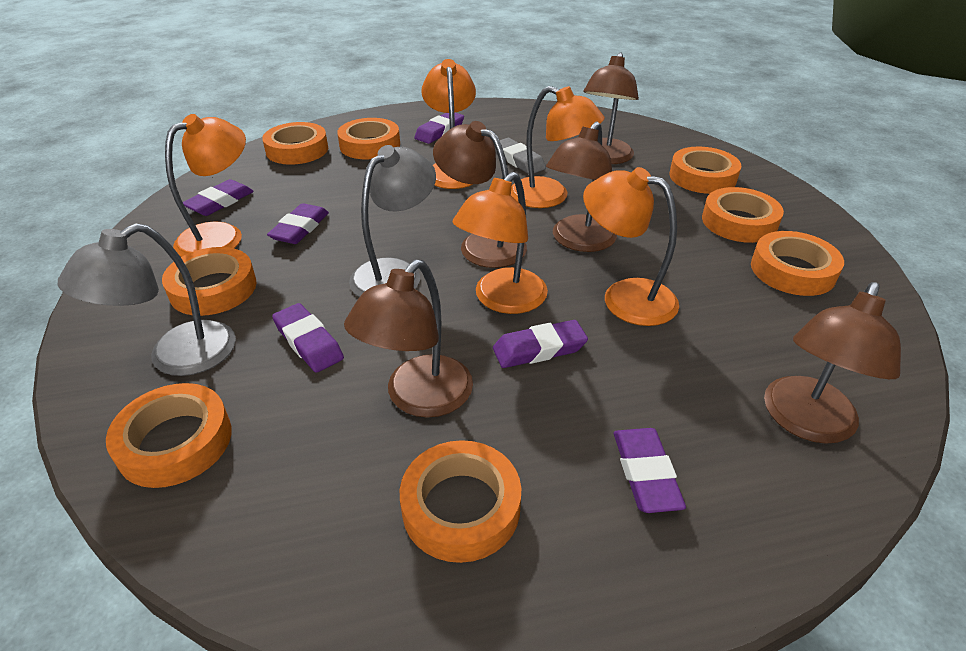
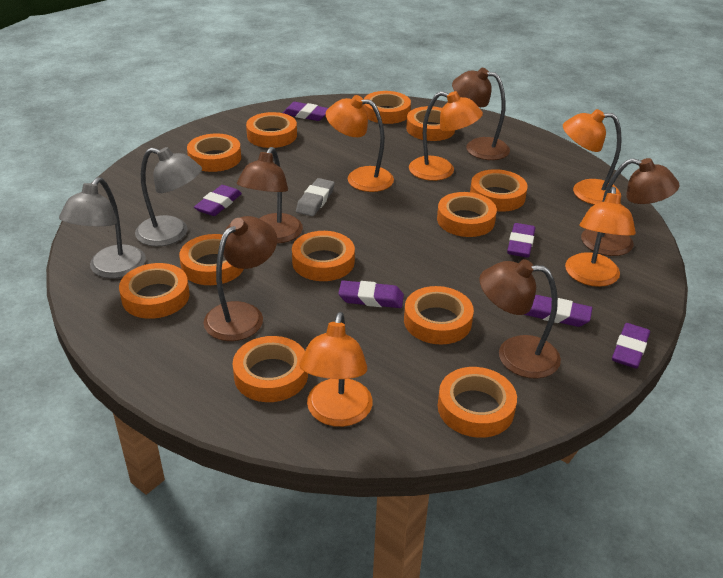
orange tape: 8 -> 12

